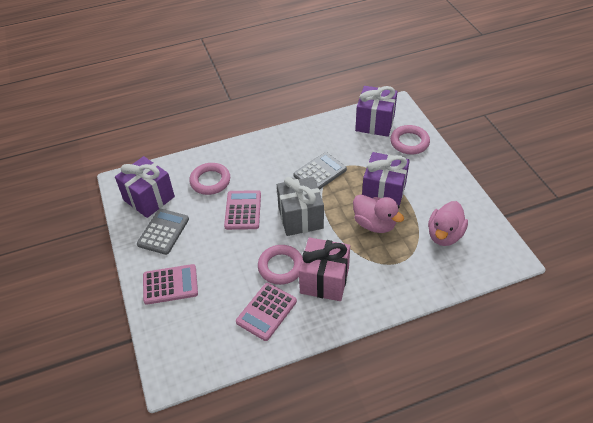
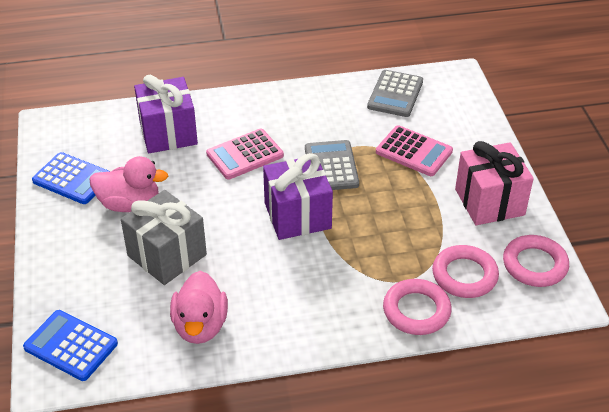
blue calculator: 0 -> 2
pink calculator: 3 -> 2
purple gift: 3 -> 2

